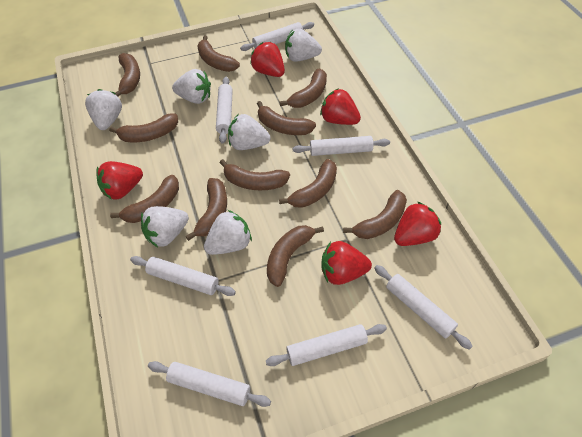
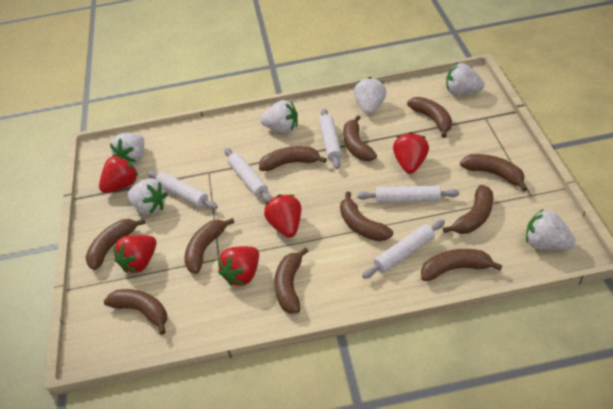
white rolling pin: 7 -> 5

